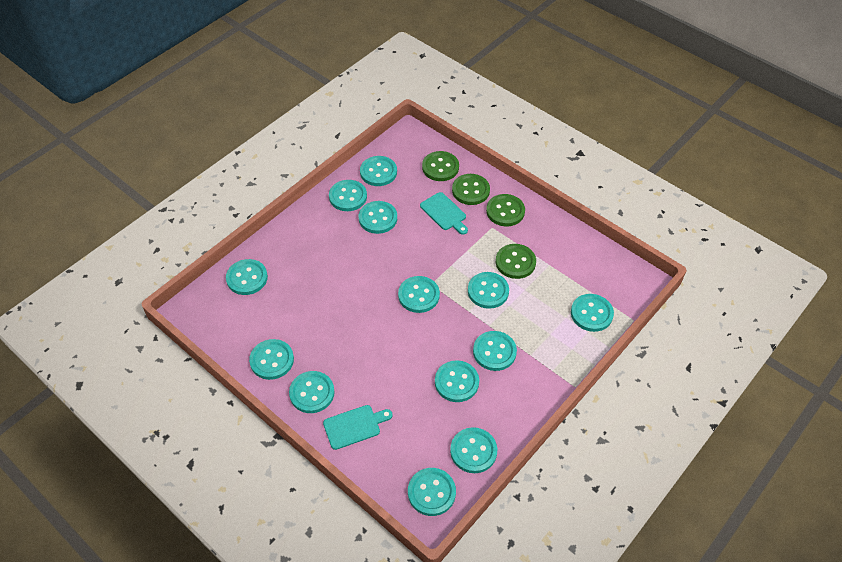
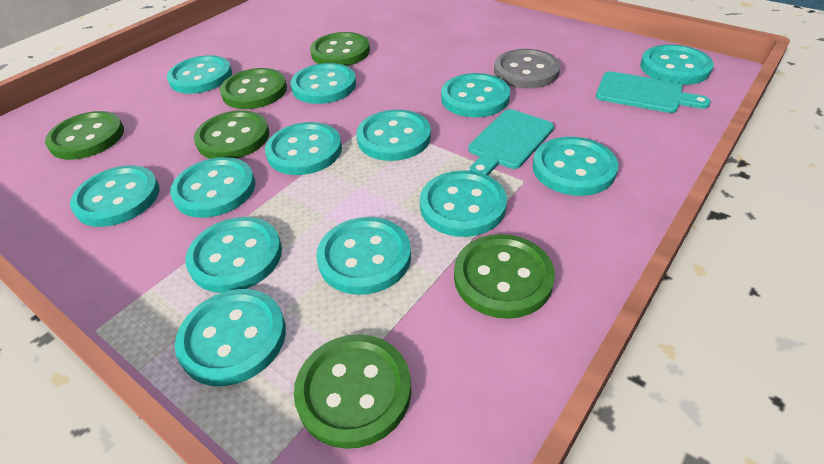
green button: 4 -> 6
grey button: 0 -> 1

